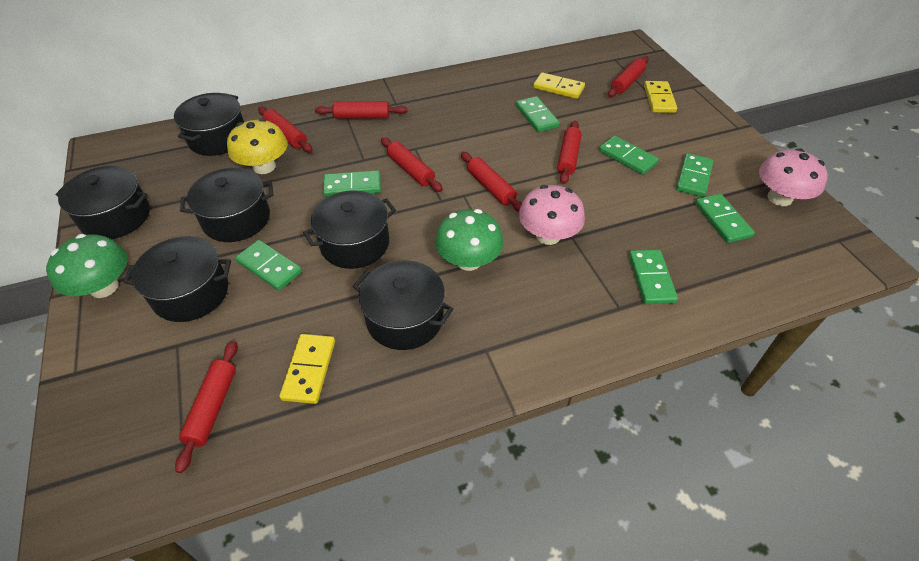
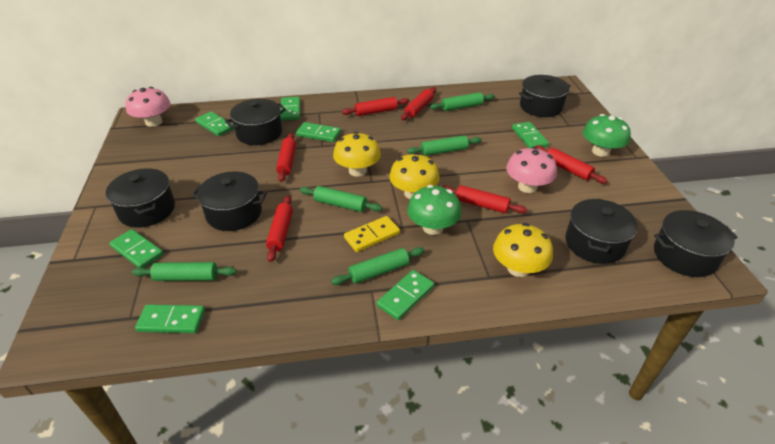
green rolling pin: 0 -> 5
red rolling pin: 7 -> 6
yellow domino: 3 -> 1
yellow mushroom: 1 -> 3

